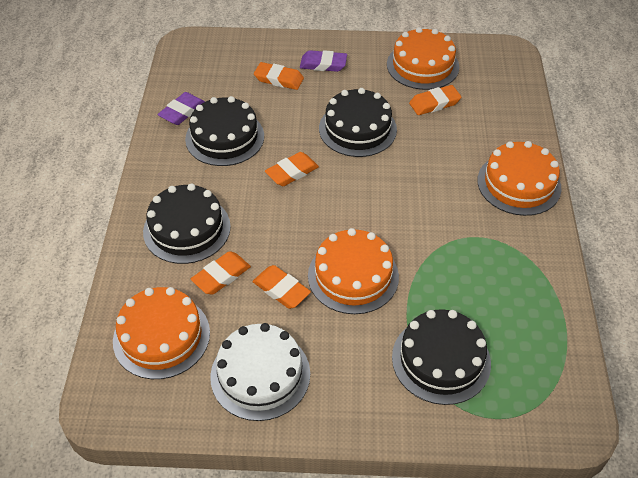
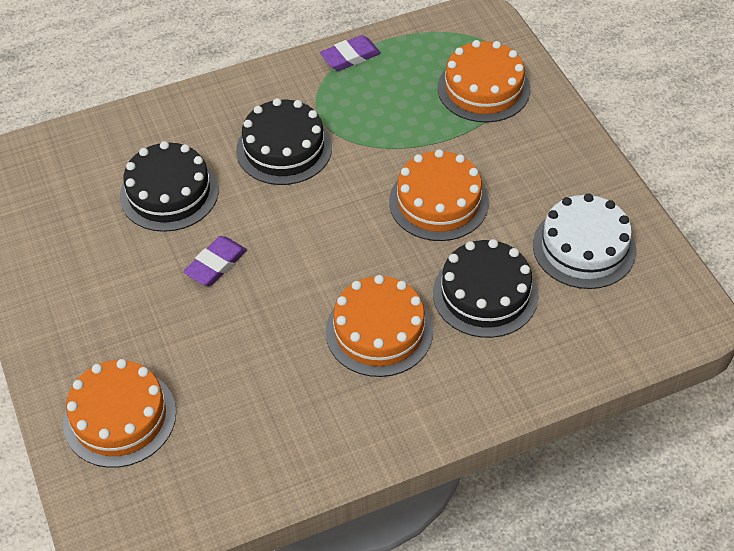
black cake: 4 -> 3
orange eraser: 5 -> 0

